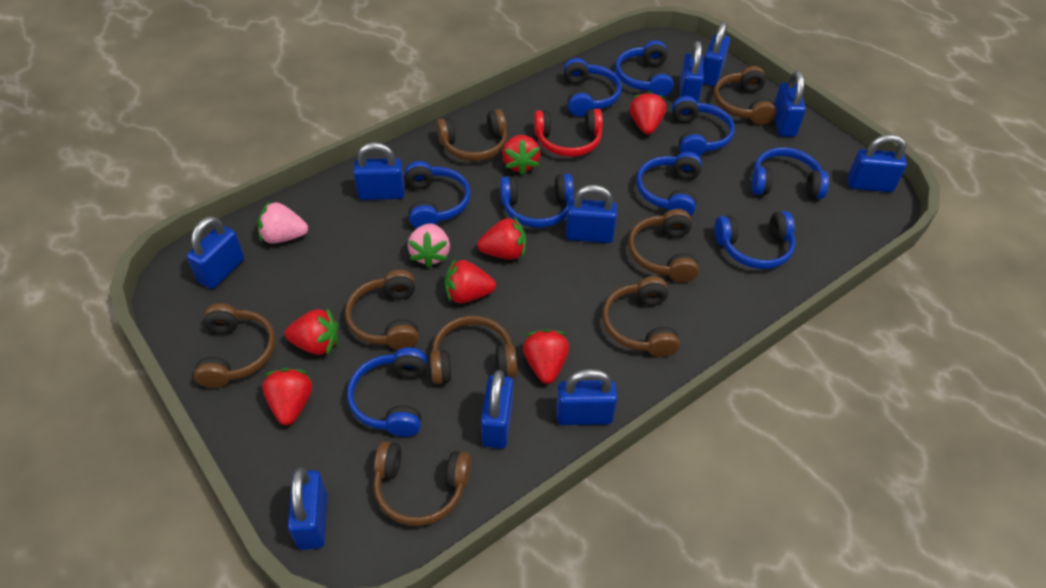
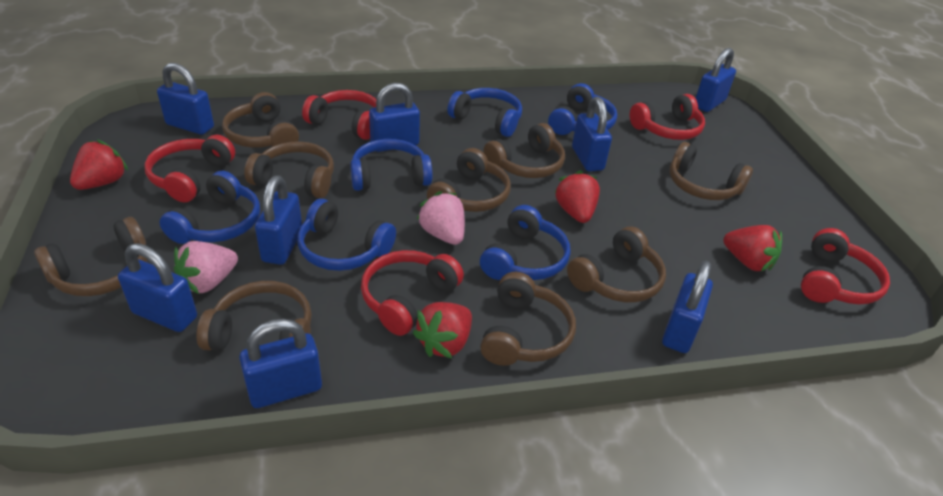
blue headphones: 9 -> 6
blue padlock: 10 -> 8
brown headphones: 8 -> 9
red headphones: 1 -> 5
red strawberry: 7 -> 4

